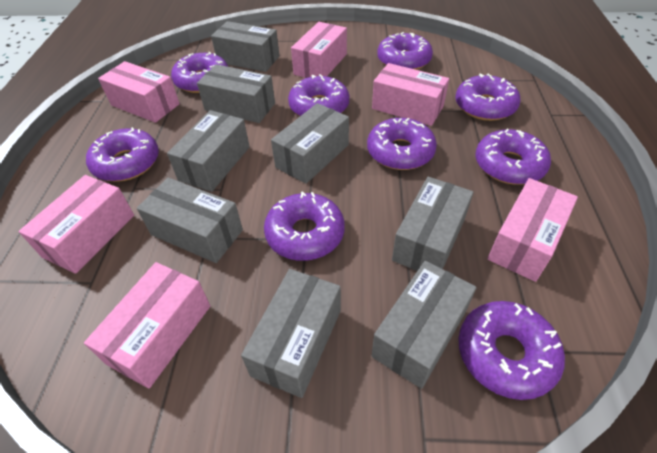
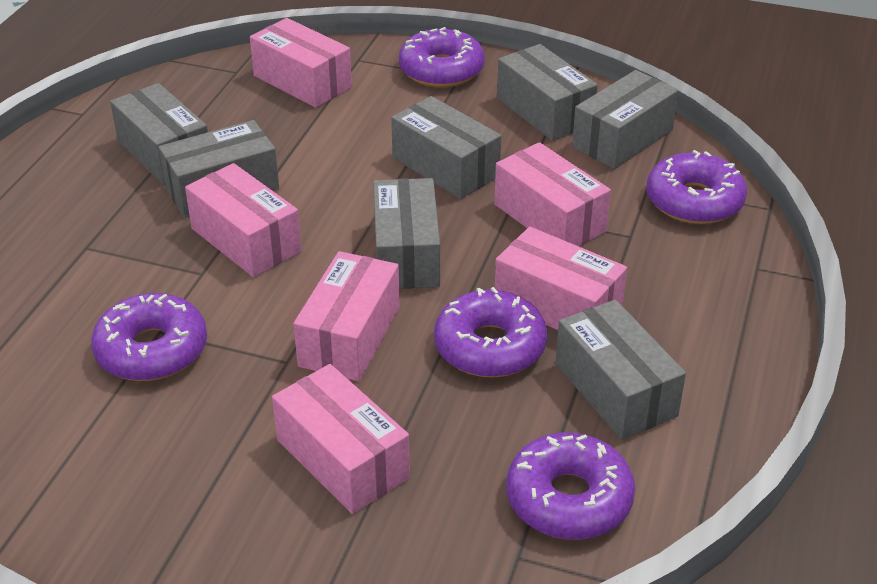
grey box: 8 -> 7
purple donut: 9 -> 5

